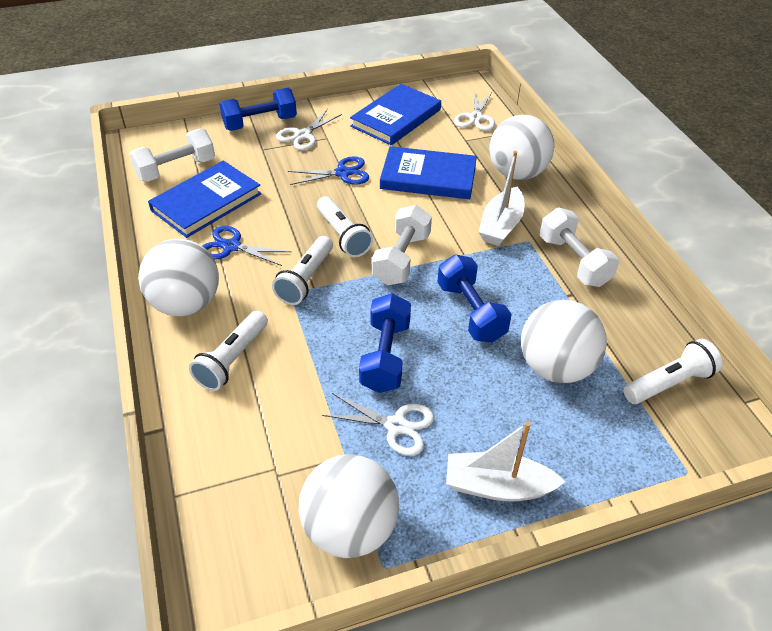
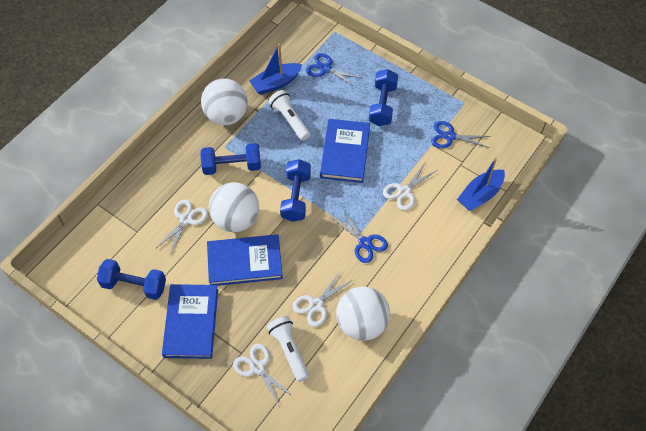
blue boat: 0 -> 2
blue dumbbell: 3 -> 4
blue scissors: 2 -> 3
white ball: 4 -> 3
white boat: 2 -> 0
white dumbbell: 3 -> 0
white flashlight: 4 -> 2
white scissors: 3 -> 4

